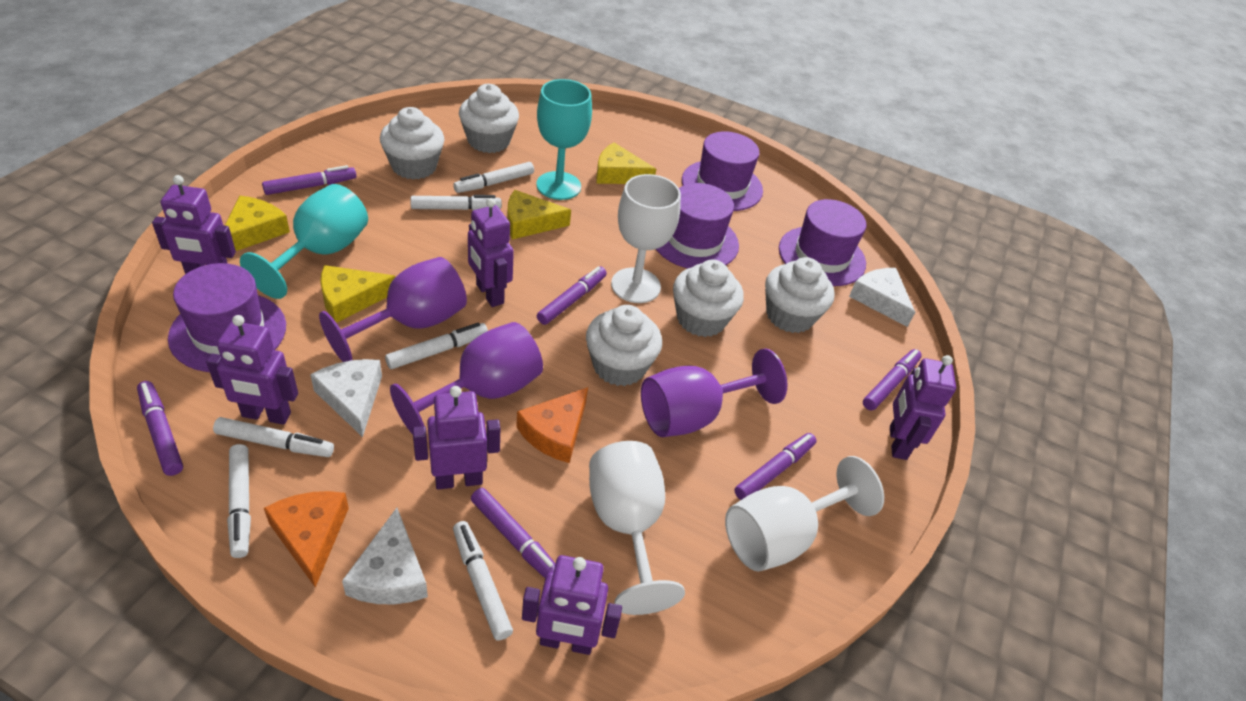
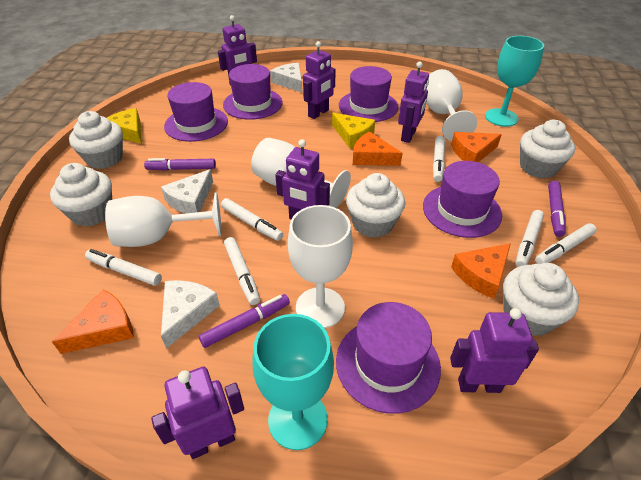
orange cheese: 2 -> 4
purple goblet: 3 -> 0
purple hat: 4 -> 5
purple marker: 6 -> 3
white goblet: 3 -> 4
yellow cheese: 4 -> 2

